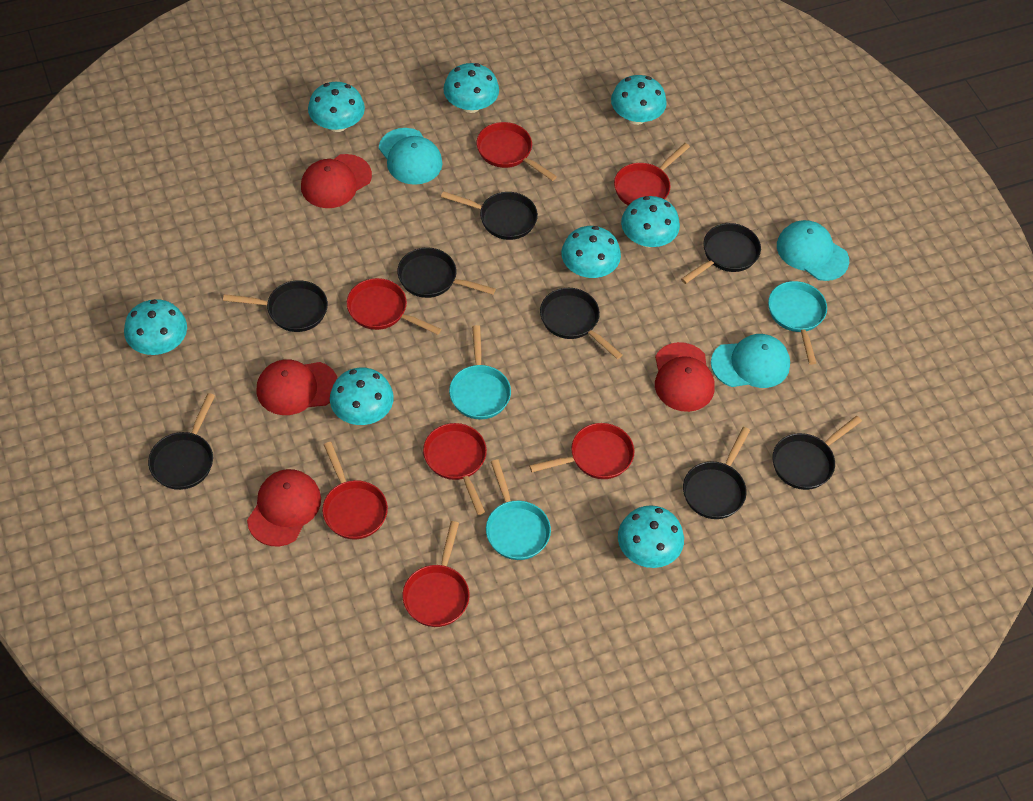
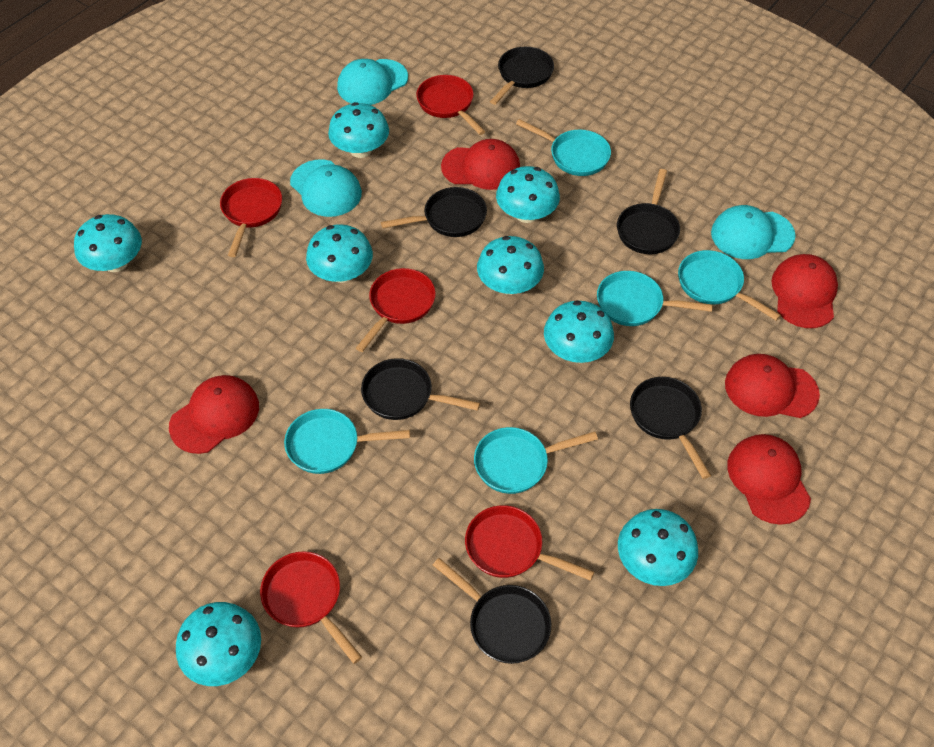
black pan: 8 -> 6
red cap: 4 -> 5
red pan: 7 -> 5
turquoise pan: 3 -> 5

